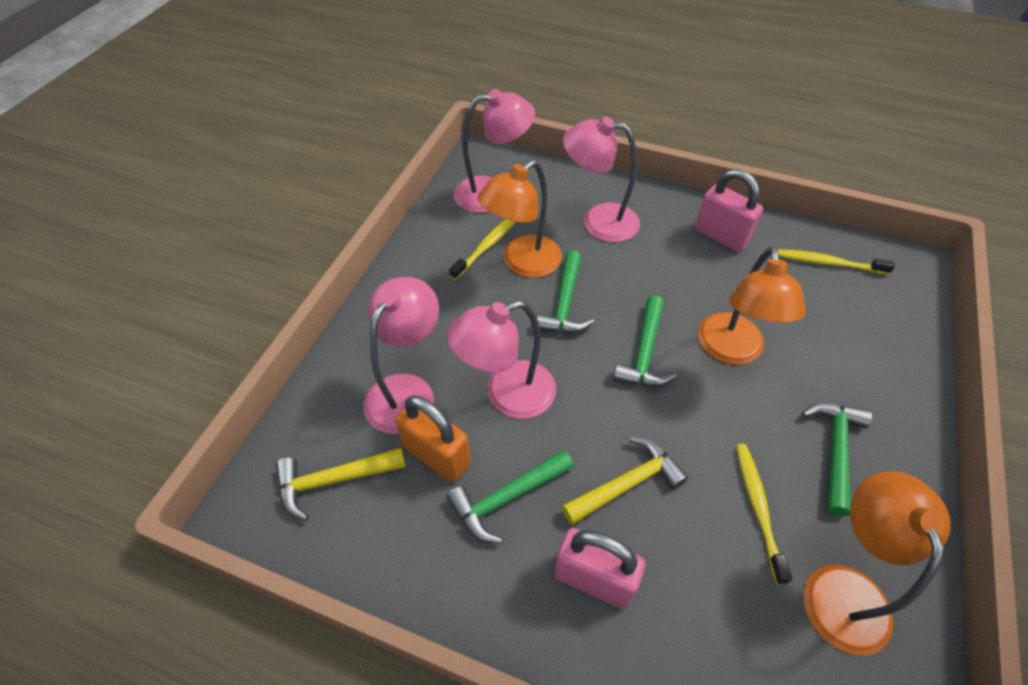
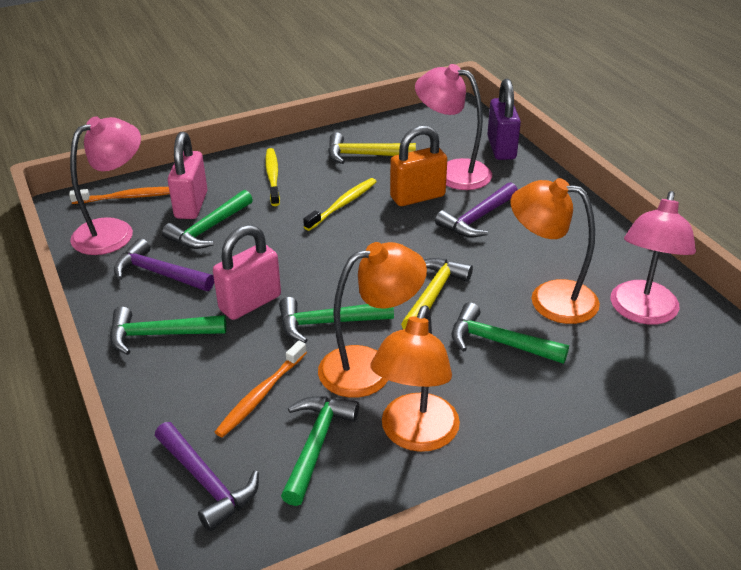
green hammer: 4 -> 5
orange toothbrush: 0 -> 2
pink lamp: 4 -> 3
purple hammer: 0 -> 3
purple padlock: 0 -> 1
yellow toothbrush: 3 -> 2

